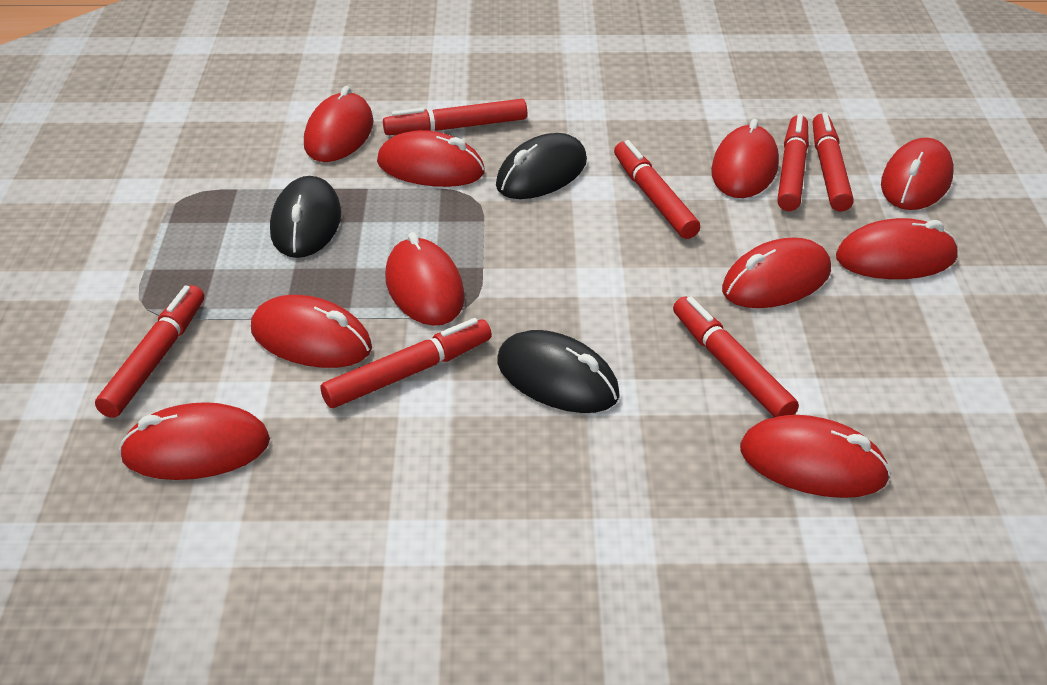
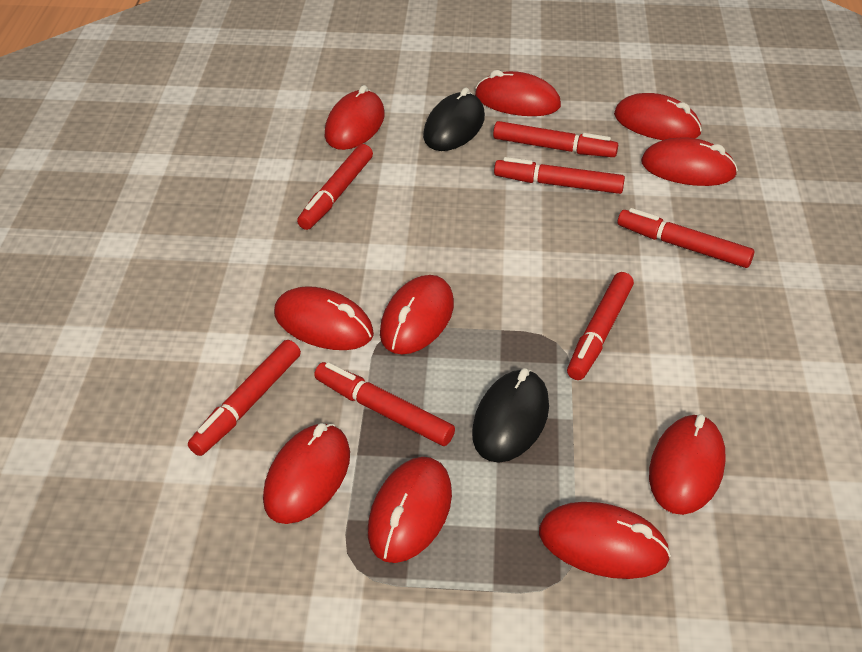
black mouse: 3 -> 2

